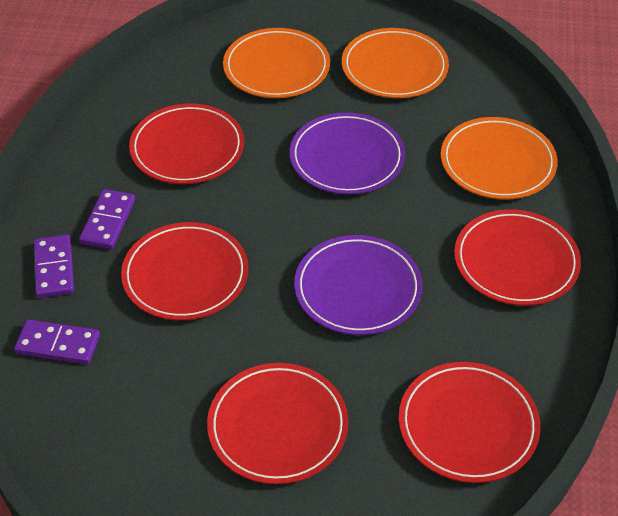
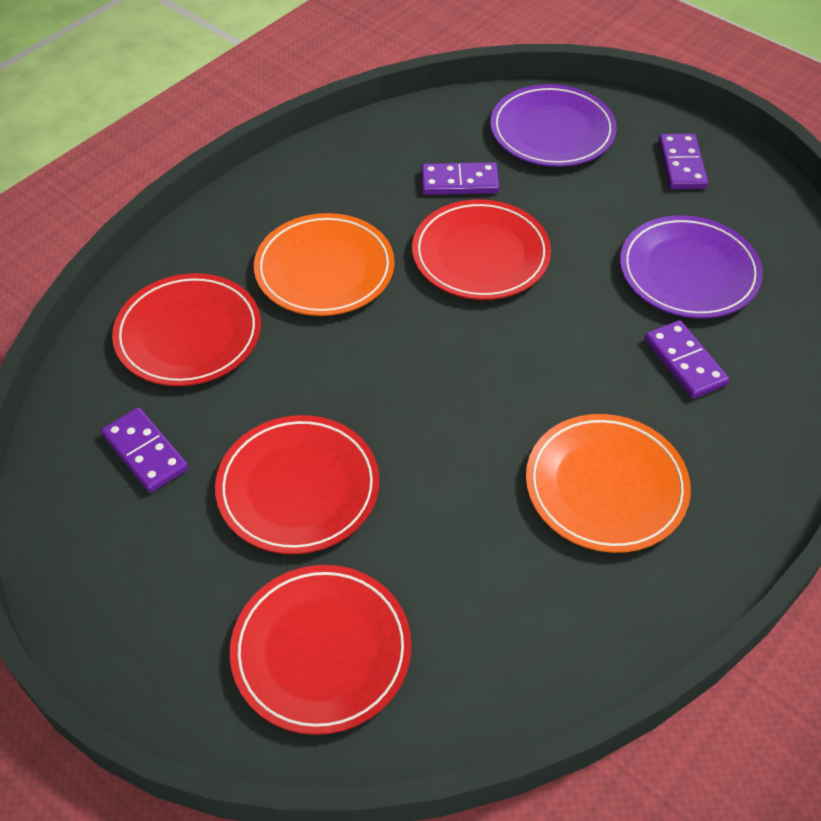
orange plate: 3 -> 2
purple domino: 3 -> 4
red plate: 5 -> 4

